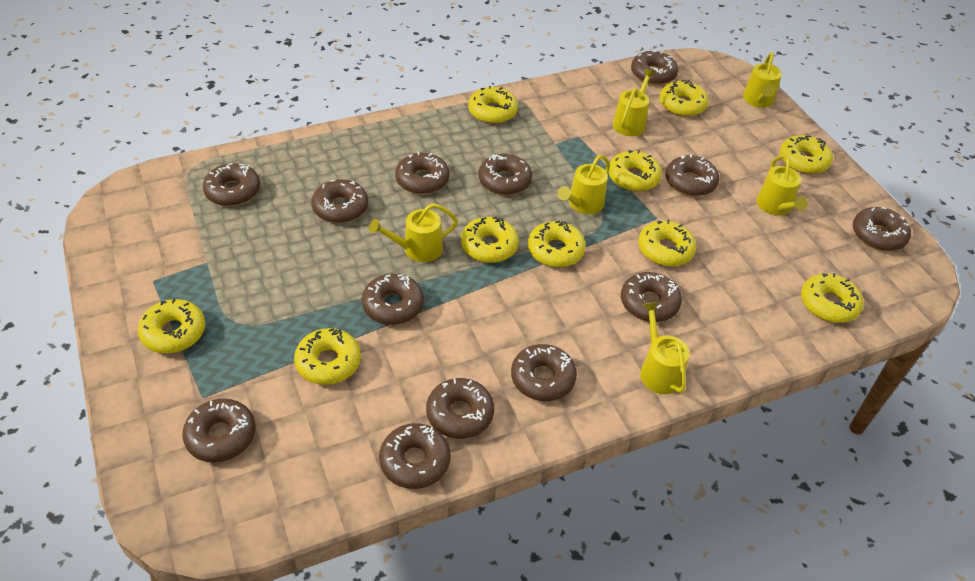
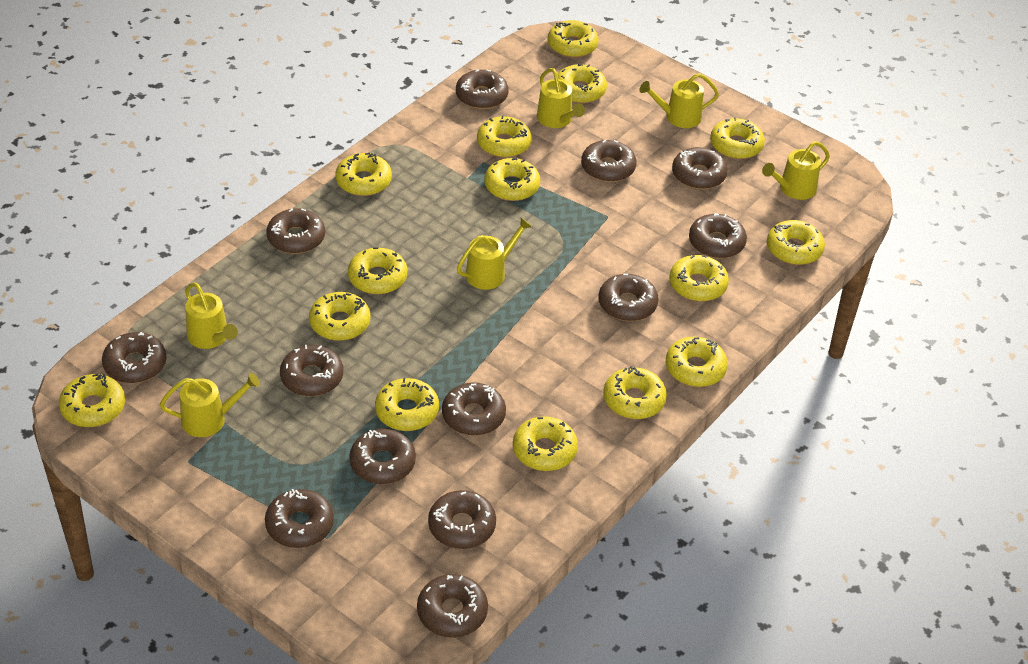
yellow donut: 10 -> 15

